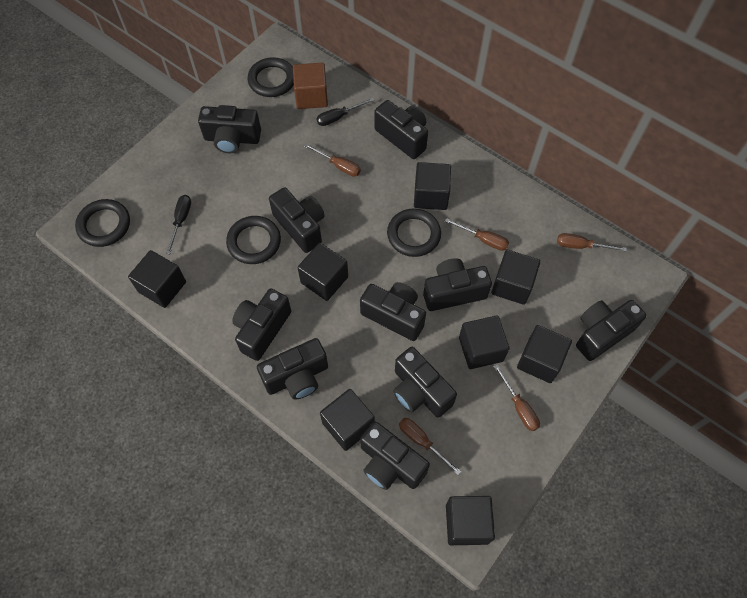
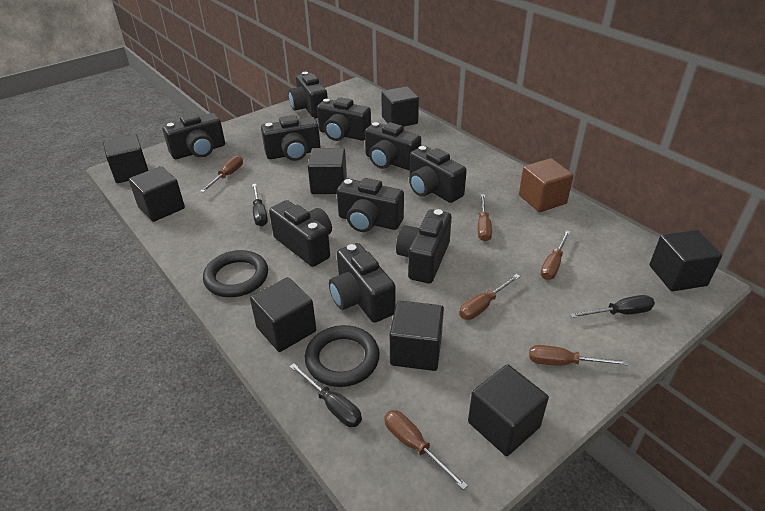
black ring: 4 -> 2
black screwdriver: 2 -> 3
brown screwdriver: 5 -> 6

